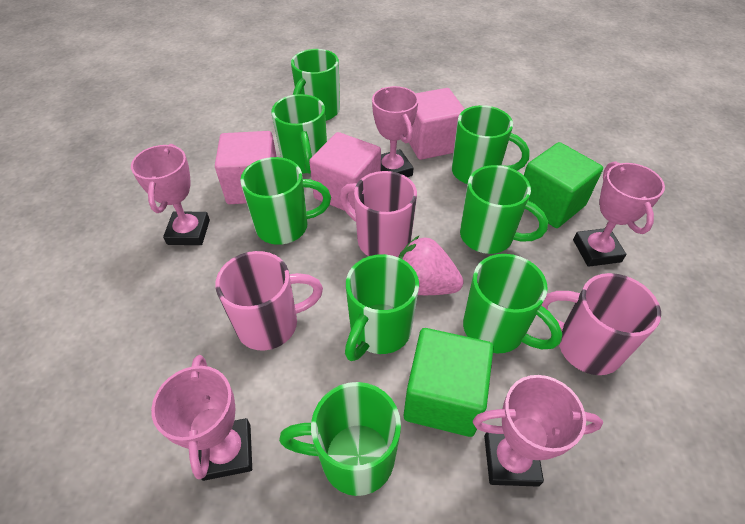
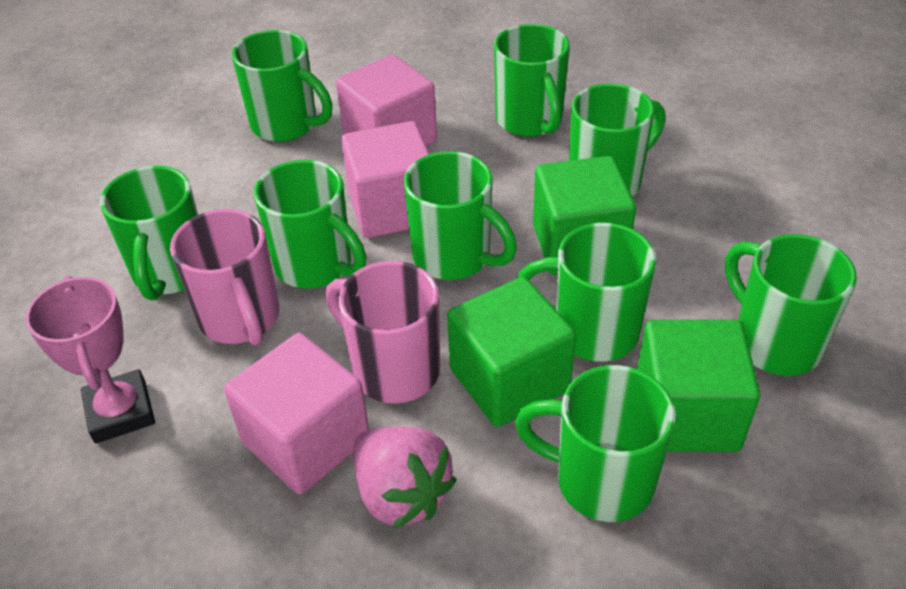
green cube: 2 -> 3
green mug: 8 -> 9
pink mug: 3 -> 2
pink trophy: 5 -> 1

